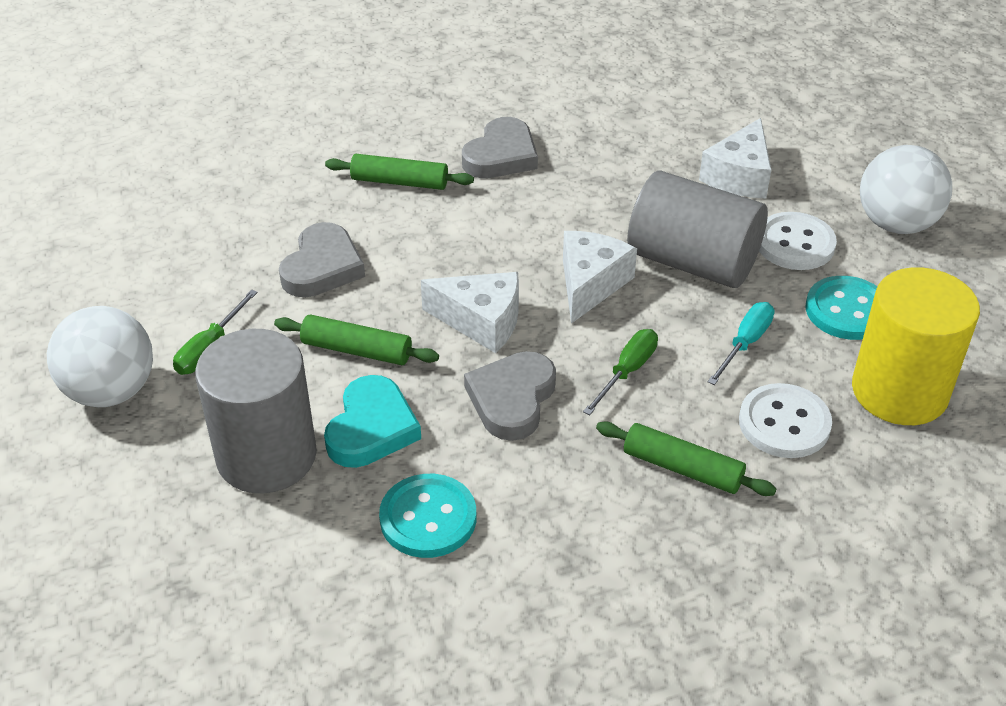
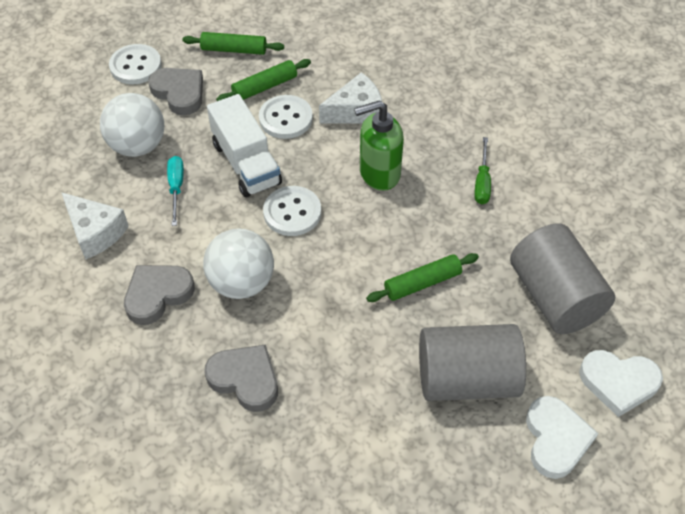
green screwdriver: 2 -> 1
green soap dispenser: 0 -> 1
turquoise button: 2 -> 0
turquoise heart: 1 -> 0
white button: 2 -> 3
white cheese: 3 -> 2
white heart: 0 -> 2
white truck: 0 -> 1
yellow cylinder: 1 -> 0

